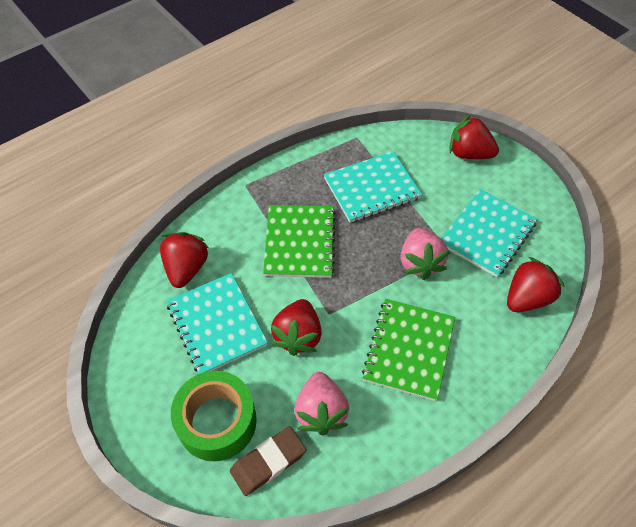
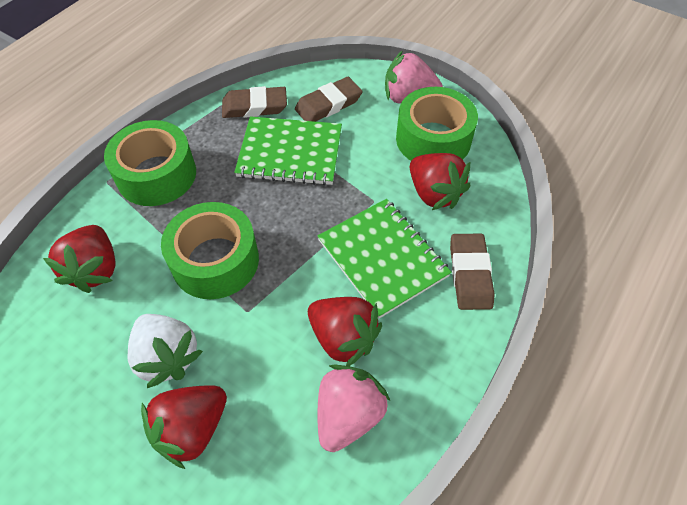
brown eraser: 1 -> 3
green tape: 1 -> 3
turquoise notebook: 3 -> 0
white strawberry: 0 -> 1

